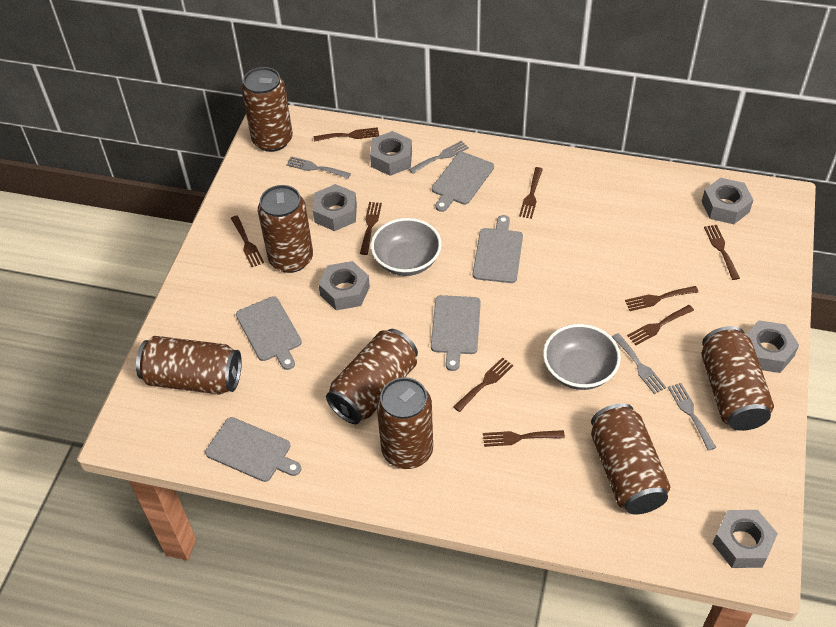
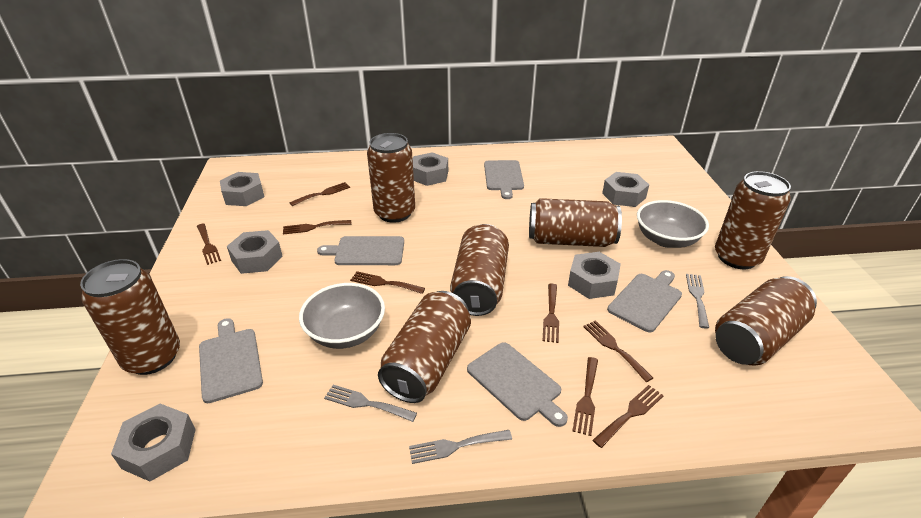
brown fork: 9 -> 8
grey fork: 4 -> 3

